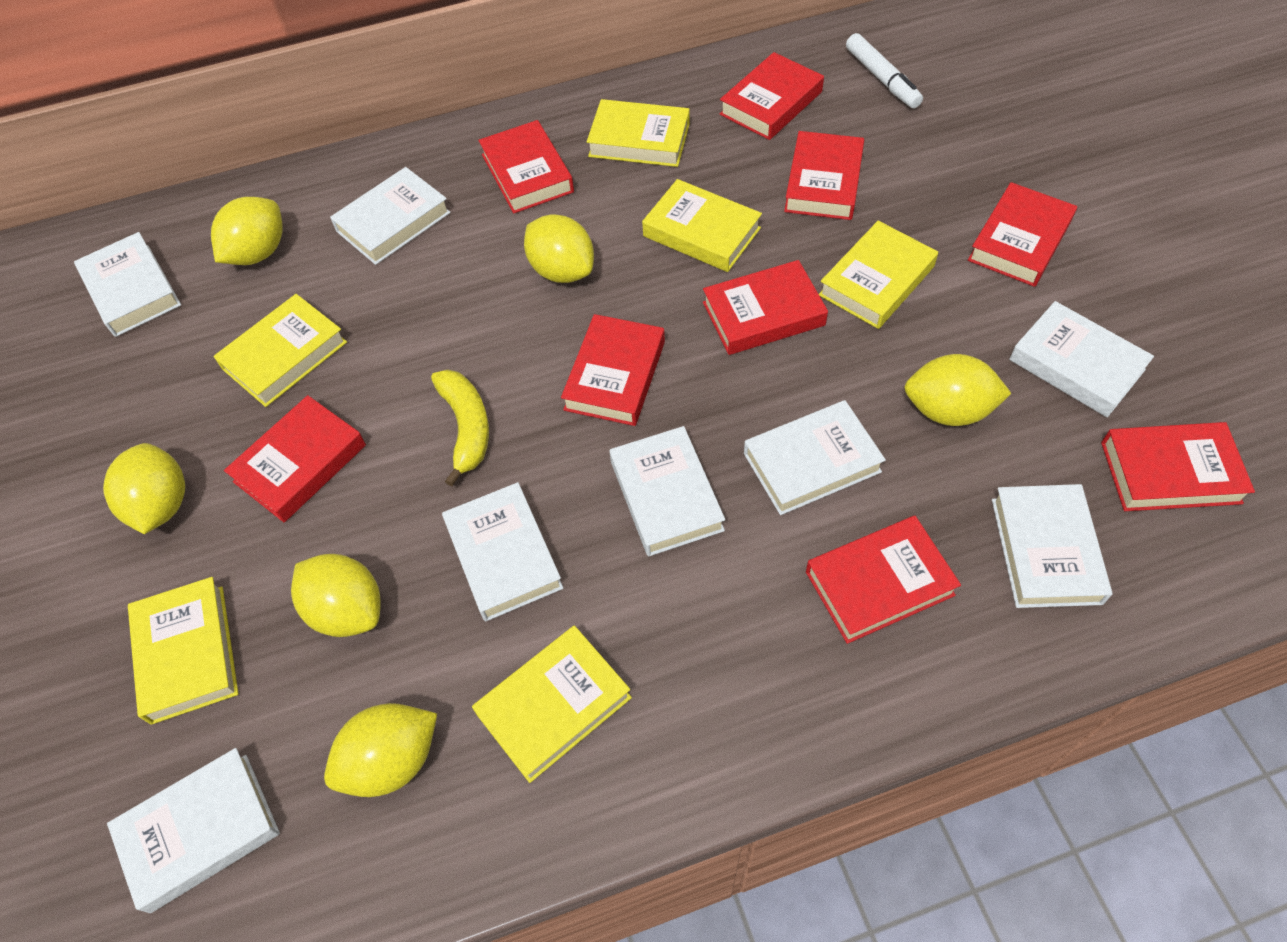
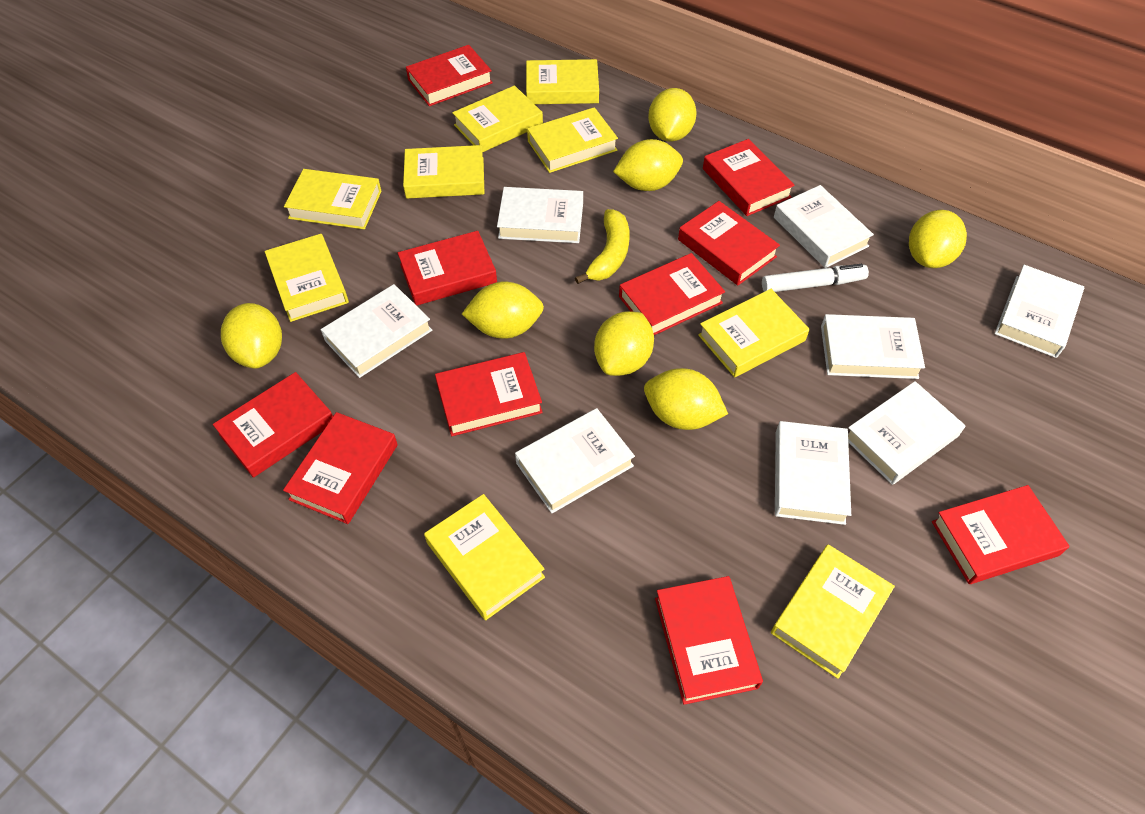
red book: 9 -> 10
yellow book: 6 -> 9
yellow lemon: 6 -> 7

